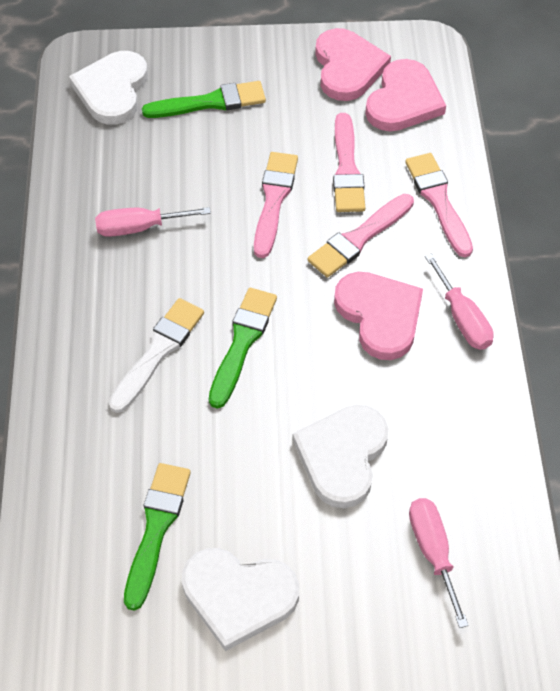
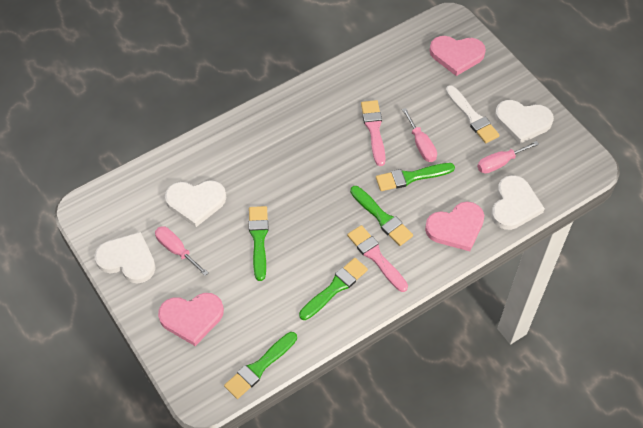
green brush: 3 -> 5
pink brush: 4 -> 2
white heart: 3 -> 4

